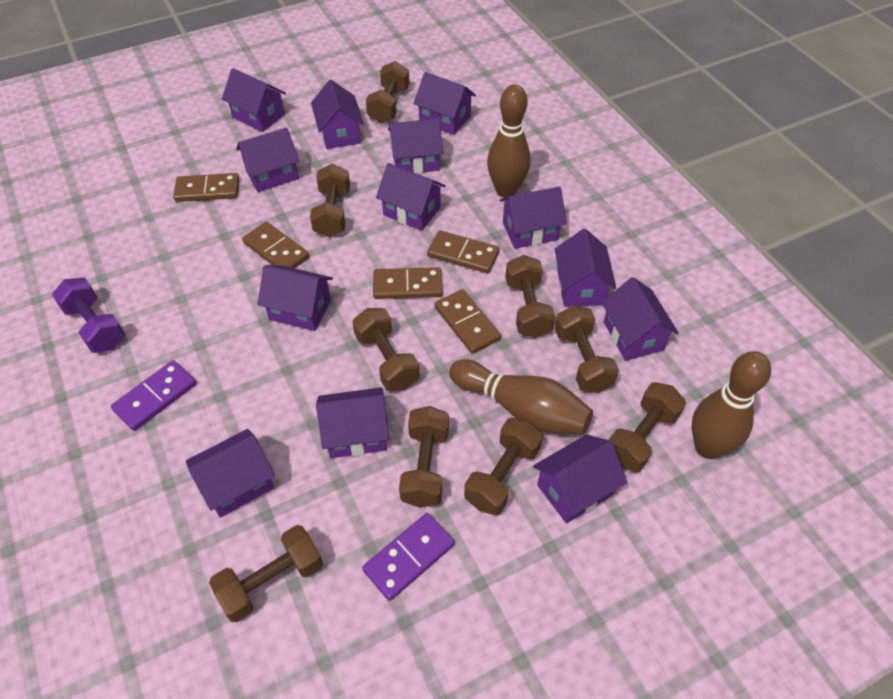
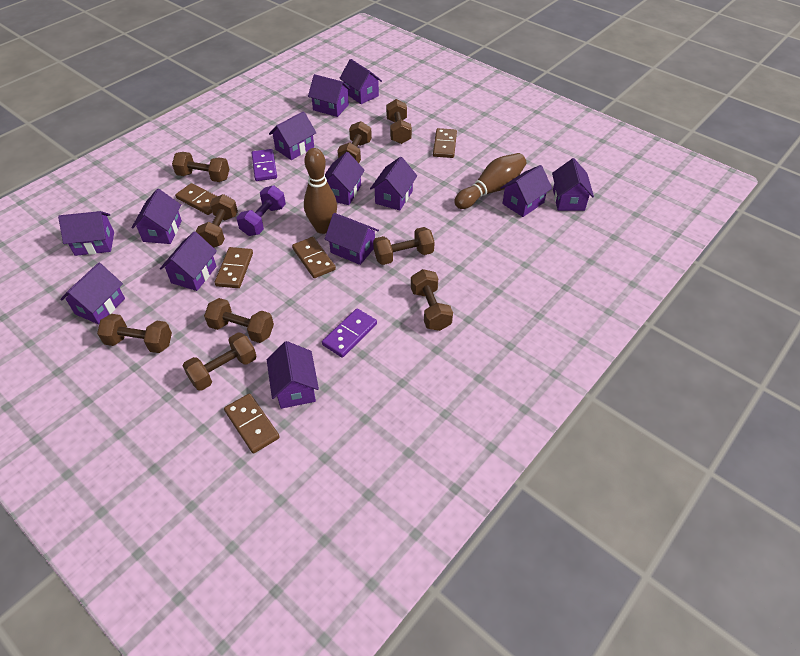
brown bowling pin: 3 -> 2

